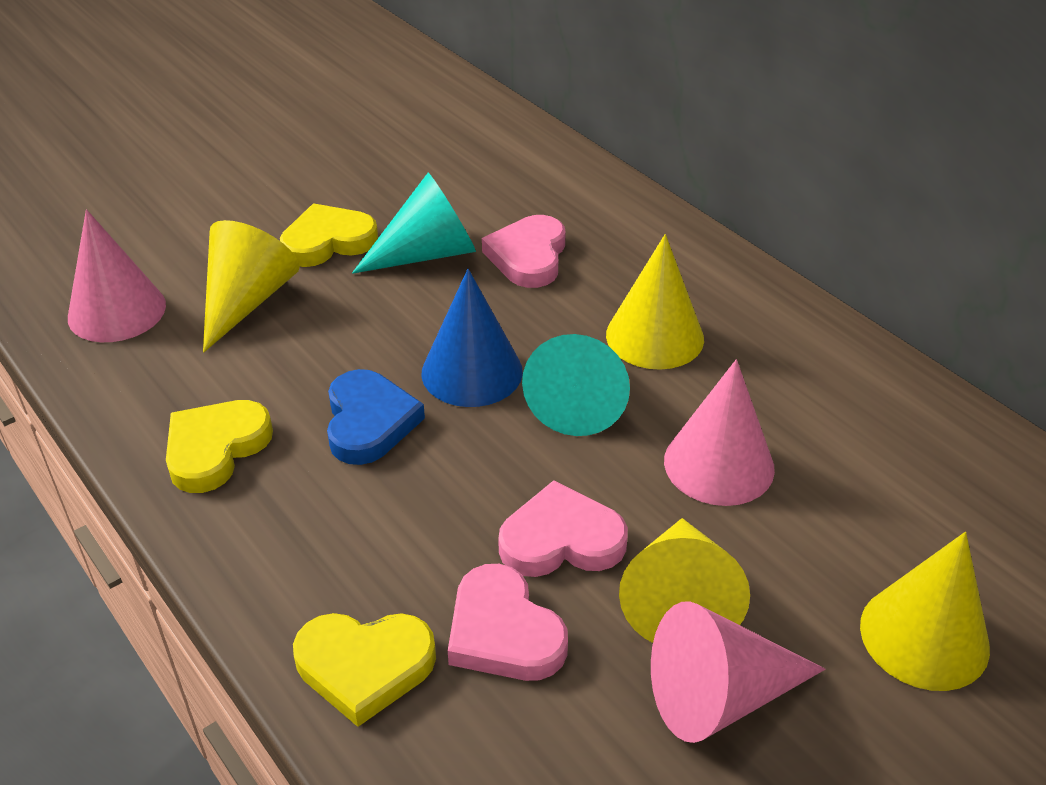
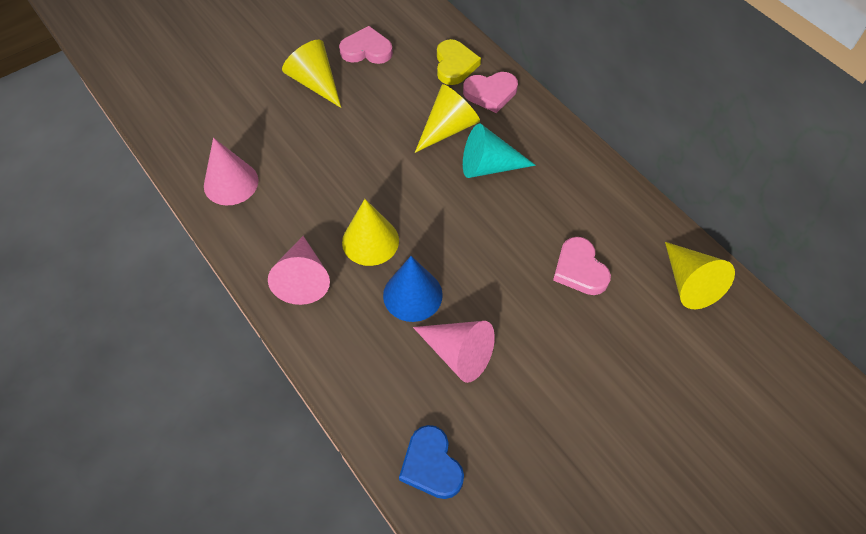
turquoise cone: 2 -> 1
yellow heart: 3 -> 1

